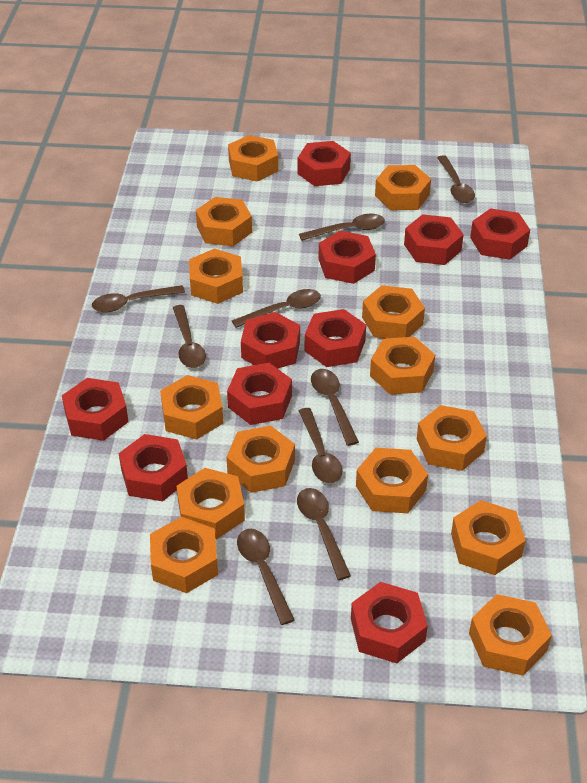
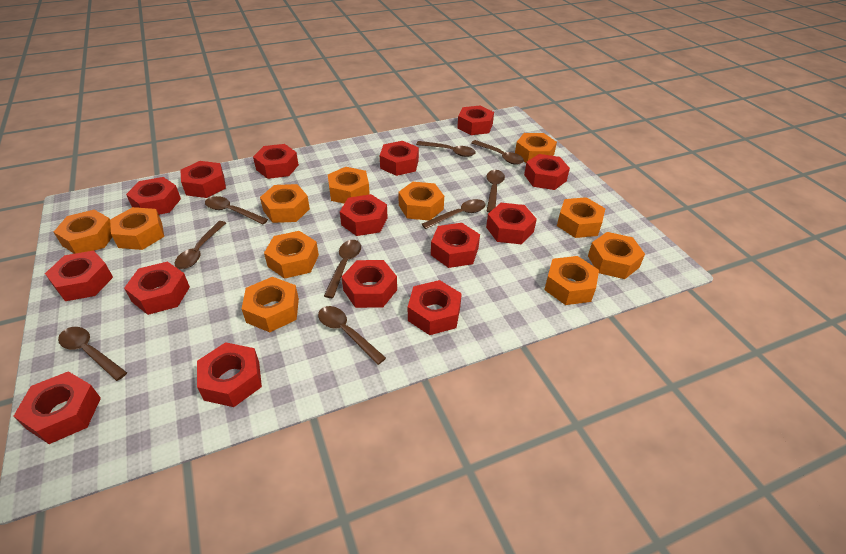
orange nut: 14 -> 11
red nut: 10 -> 15

